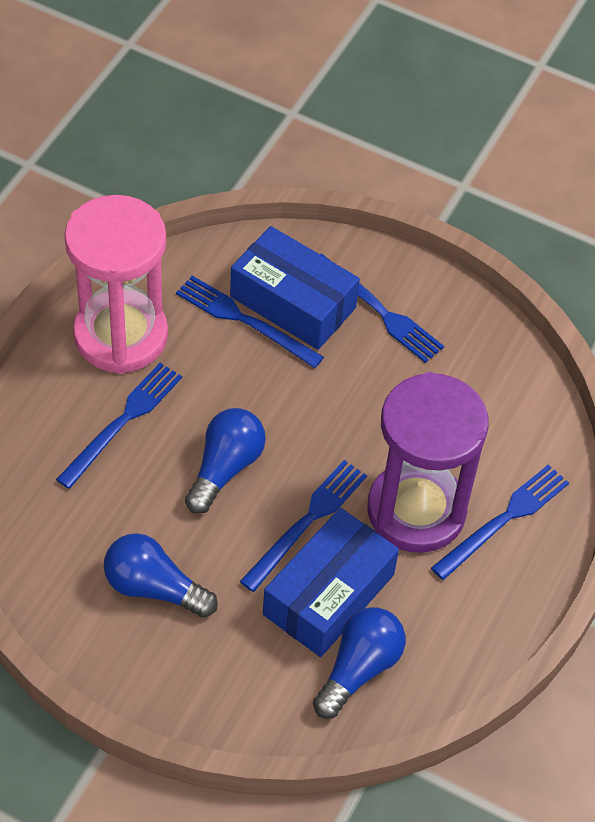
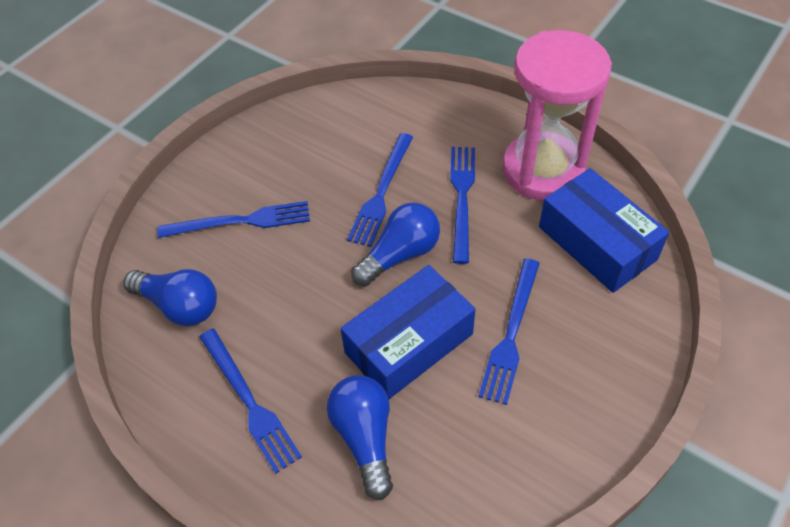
purple hourglass: 1 -> 0

